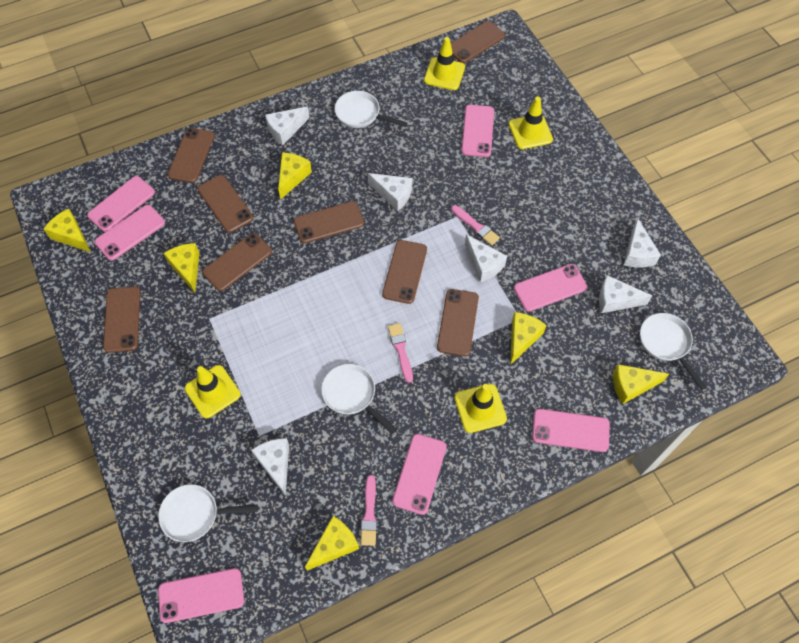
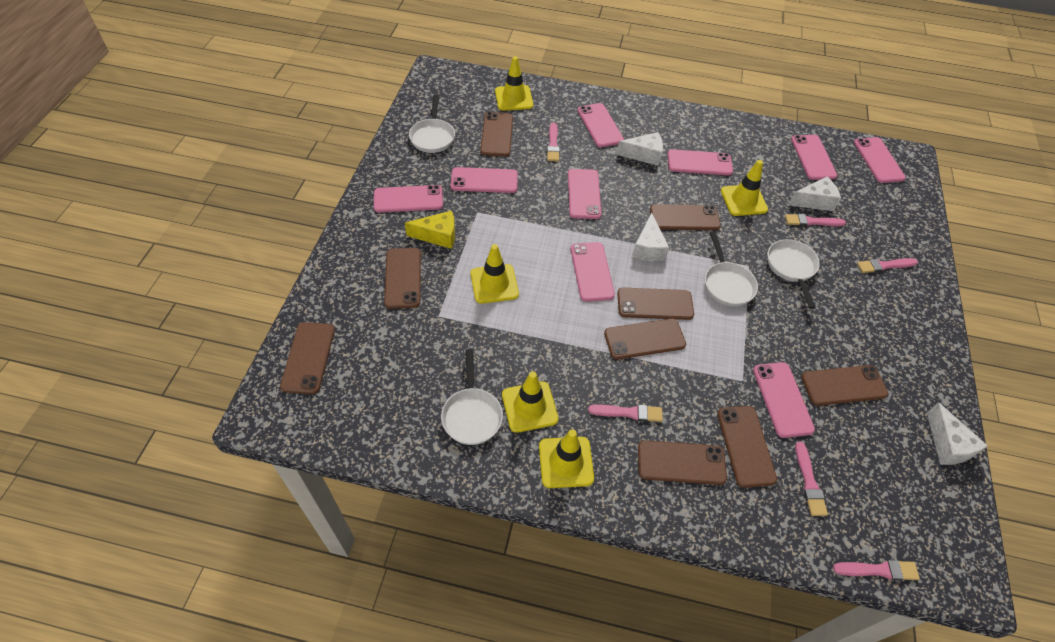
brown phone: 8 -> 9
pink brush: 3 -> 6
pink phone: 7 -> 9
white cheese: 6 -> 4
yellow cheese: 6 -> 1
yellow traffic cone: 4 -> 5

